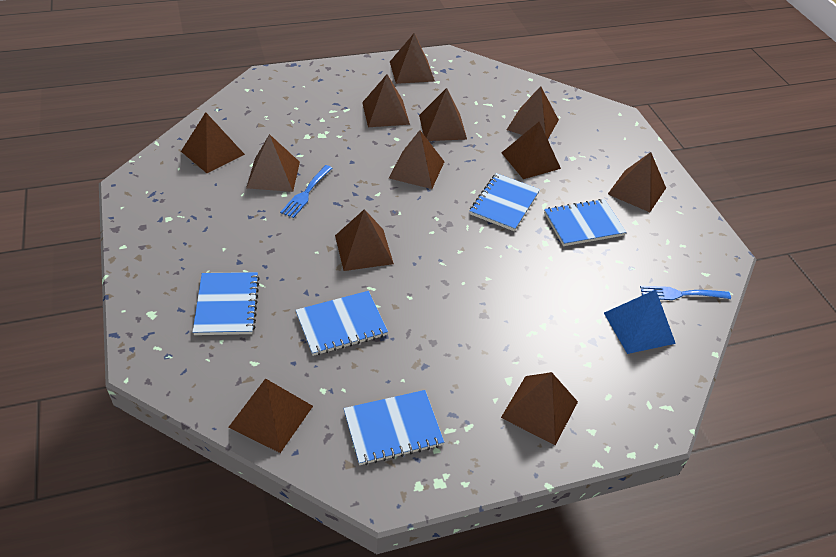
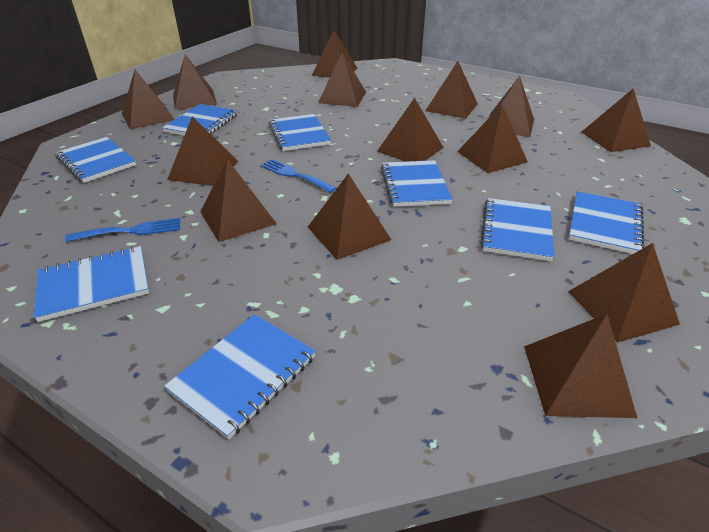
blue notebook: 5 -> 8
blue pyramid: 1 -> 0
brown pyramid: 12 -> 14

